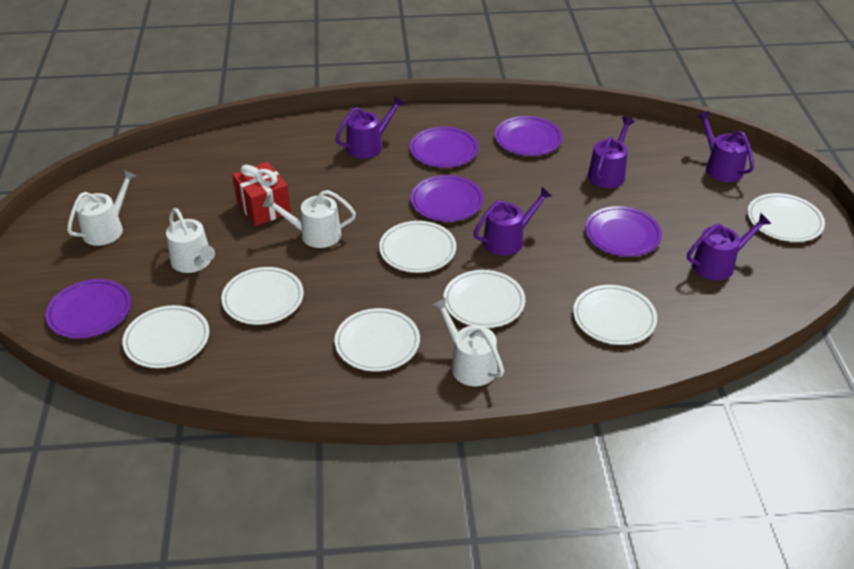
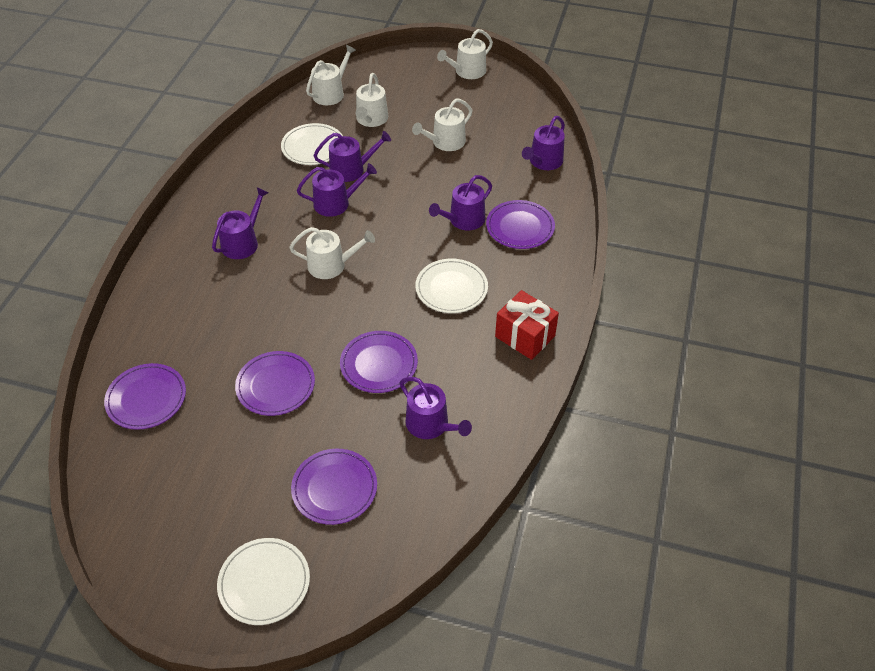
purple watering can: 5 -> 6
white plate: 7 -> 3
white watering can: 4 -> 5

